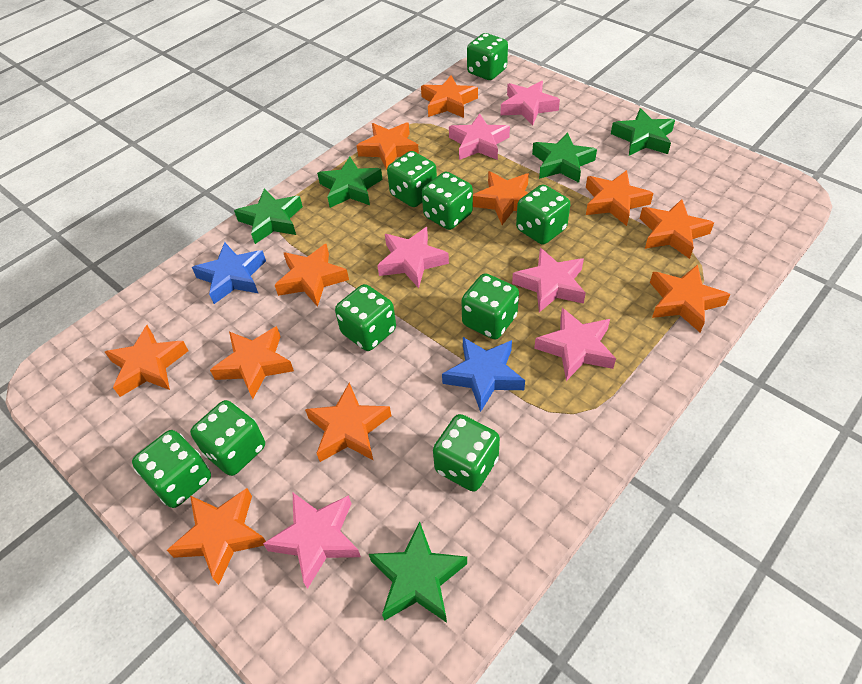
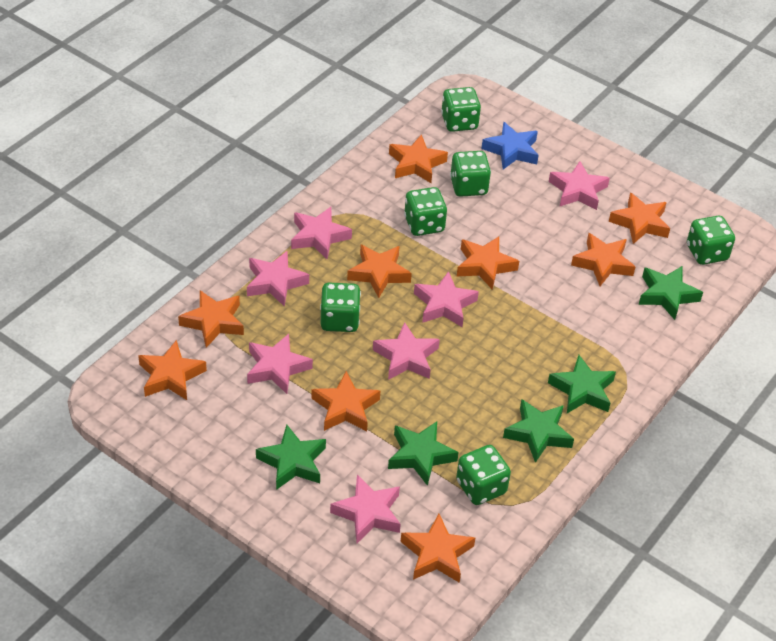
blue star: 2 -> 1
green dice: 9 -> 6
orange star: 11 -> 9
pink star: 6 -> 7

